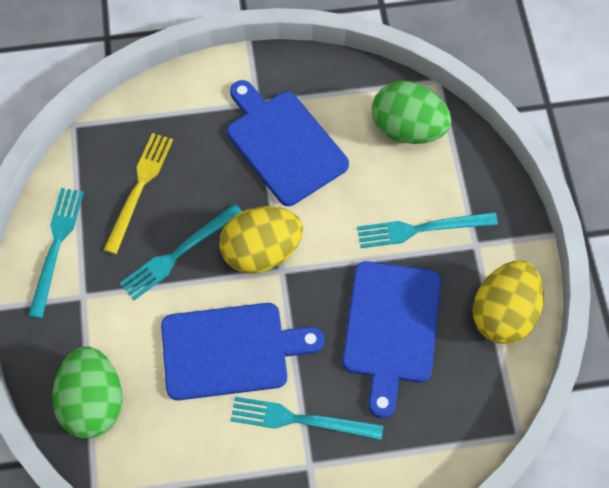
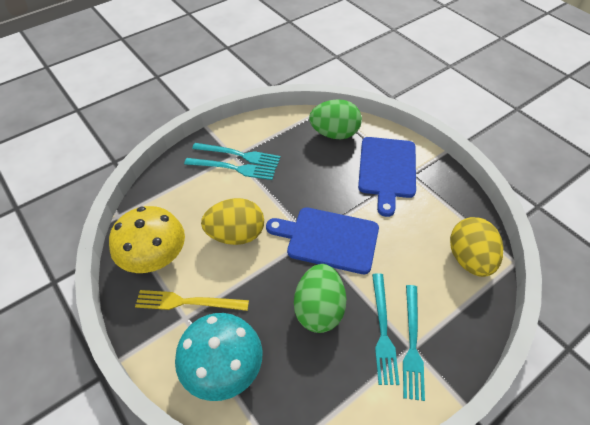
blue cutting board: 3 -> 2
turquoise mushroom: 0 -> 1
yellow mushroom: 0 -> 1

